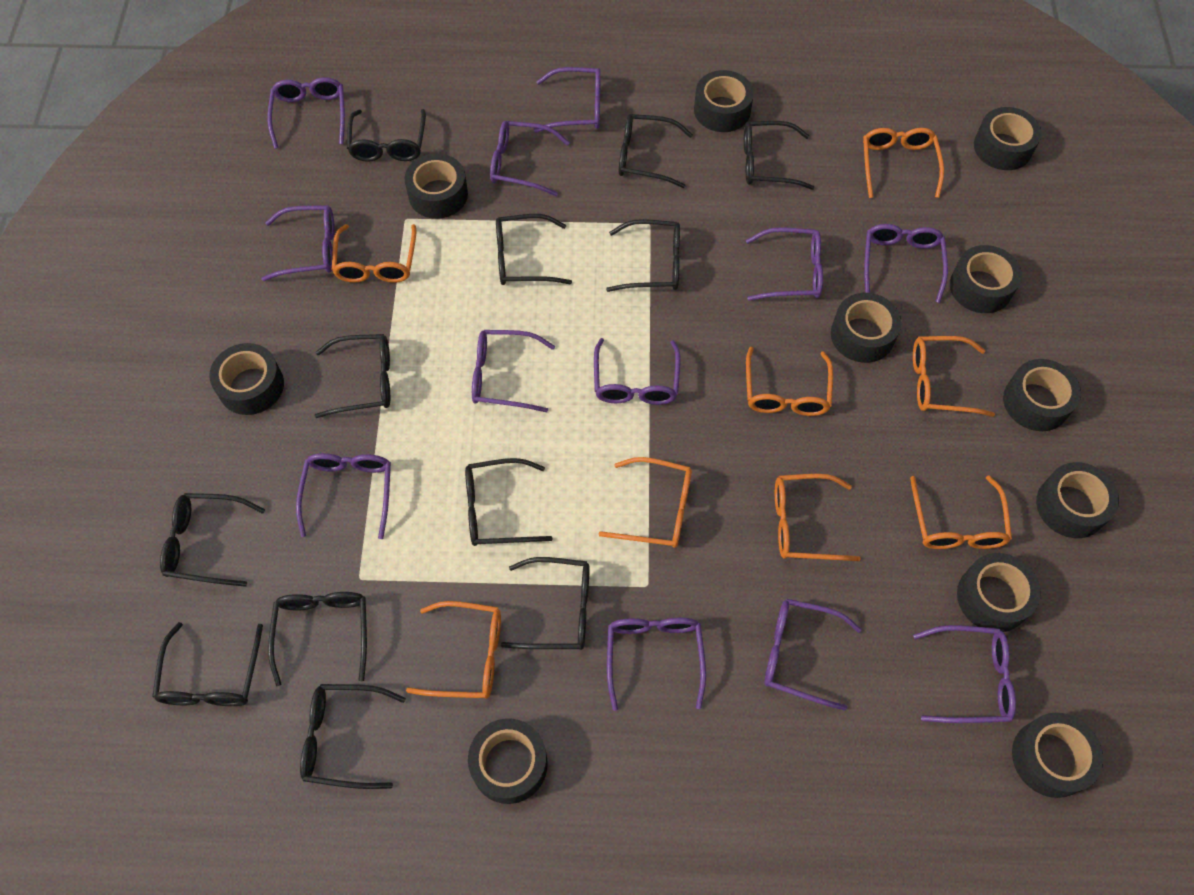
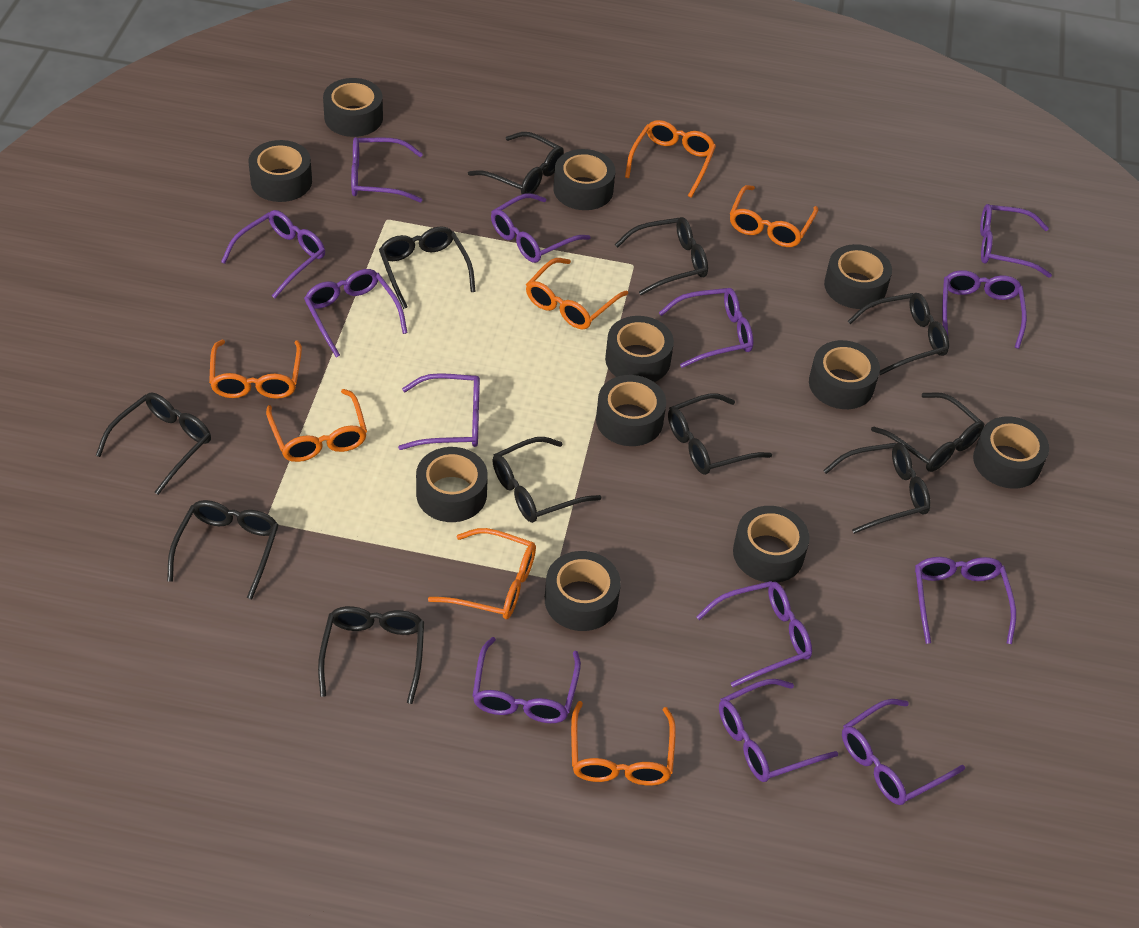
black glasses: 12 -> 11
orange glasses: 8 -> 7
purple glasses: 12 -> 13

